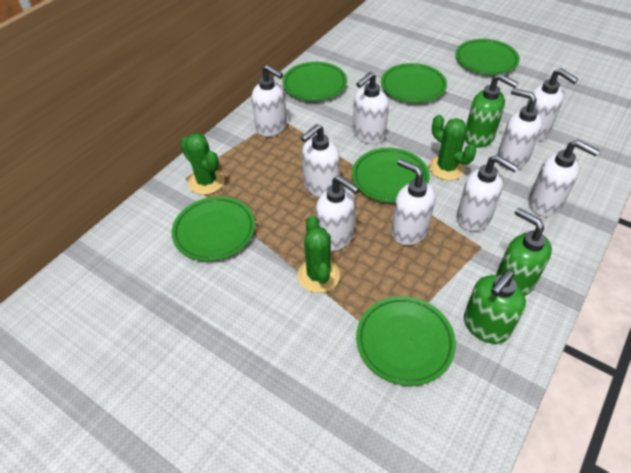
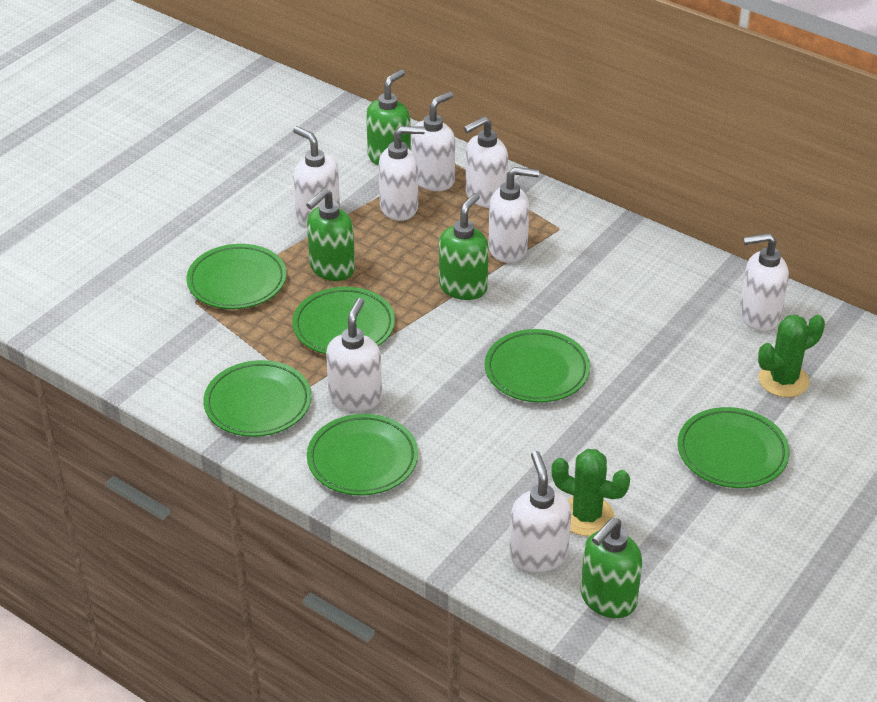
green cactus: 3 -> 2
green soap dispenser: 3 -> 4
white soap dispenser: 9 -> 8

